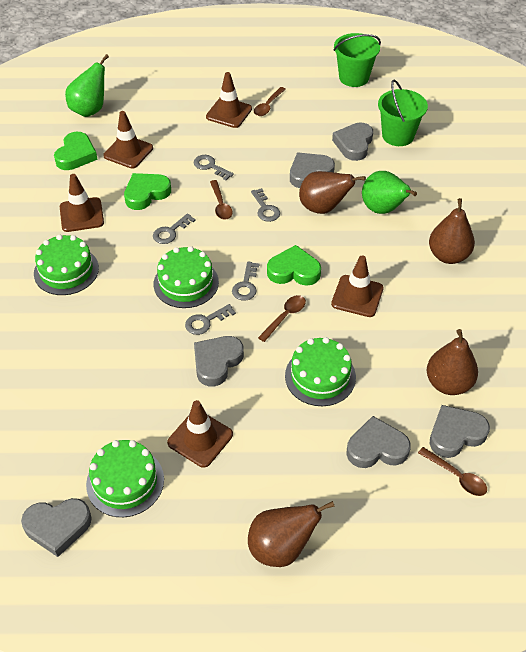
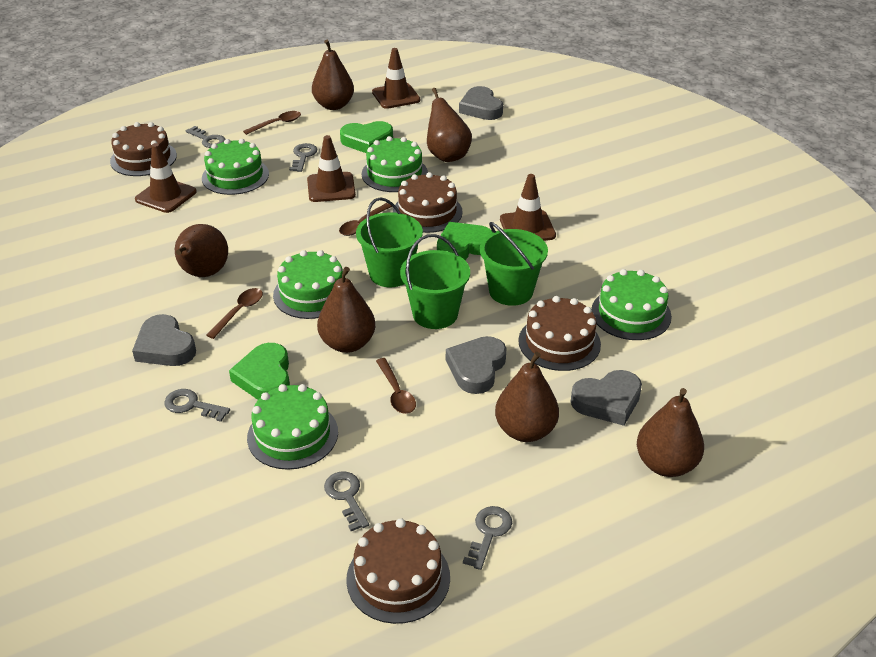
brown cake: 0 -> 4
brown pear: 4 -> 6
brown traffic cone: 5 -> 4
green bucket: 2 -> 3
green cake: 4 -> 5
green pear: 2 -> 0
grey heart: 6 -> 4

